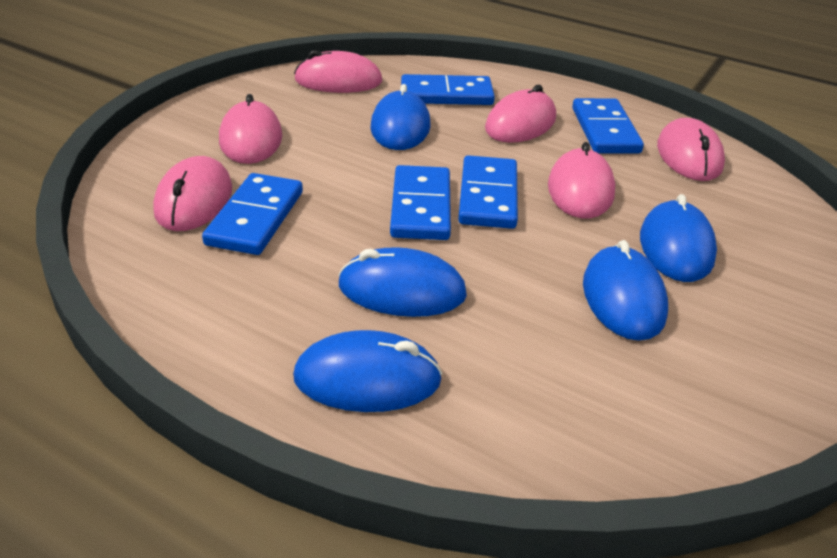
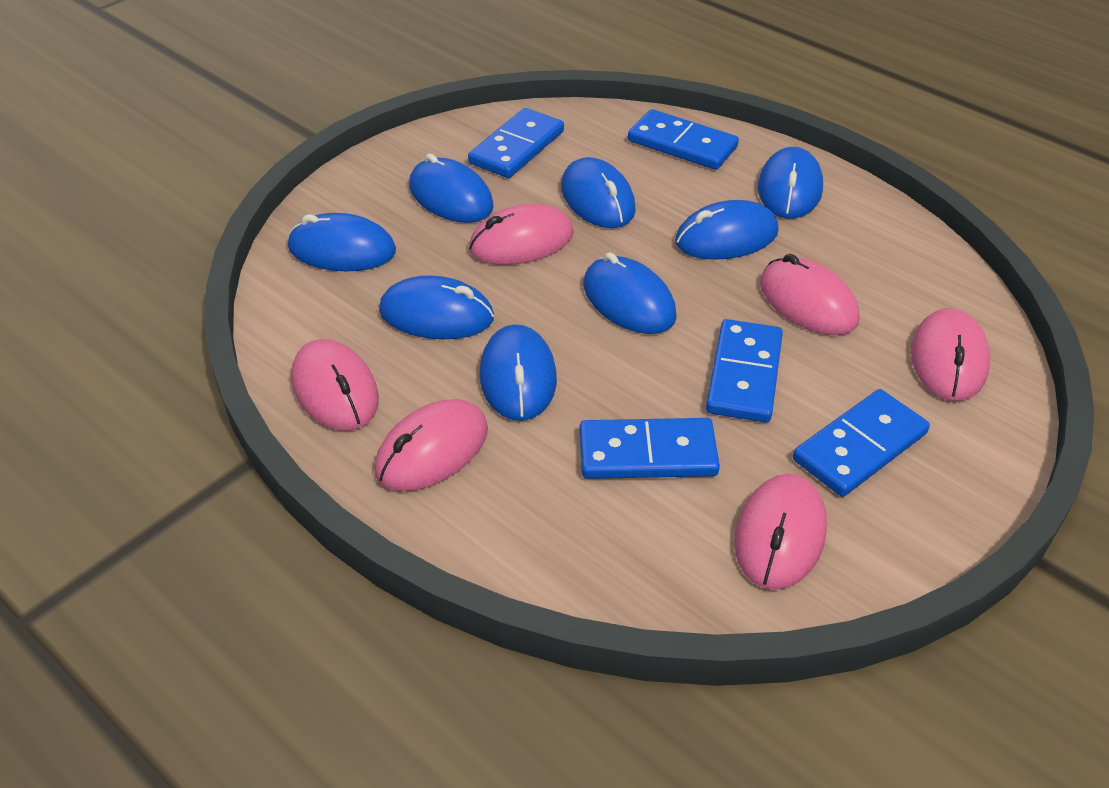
blue mouse: 5 -> 8

